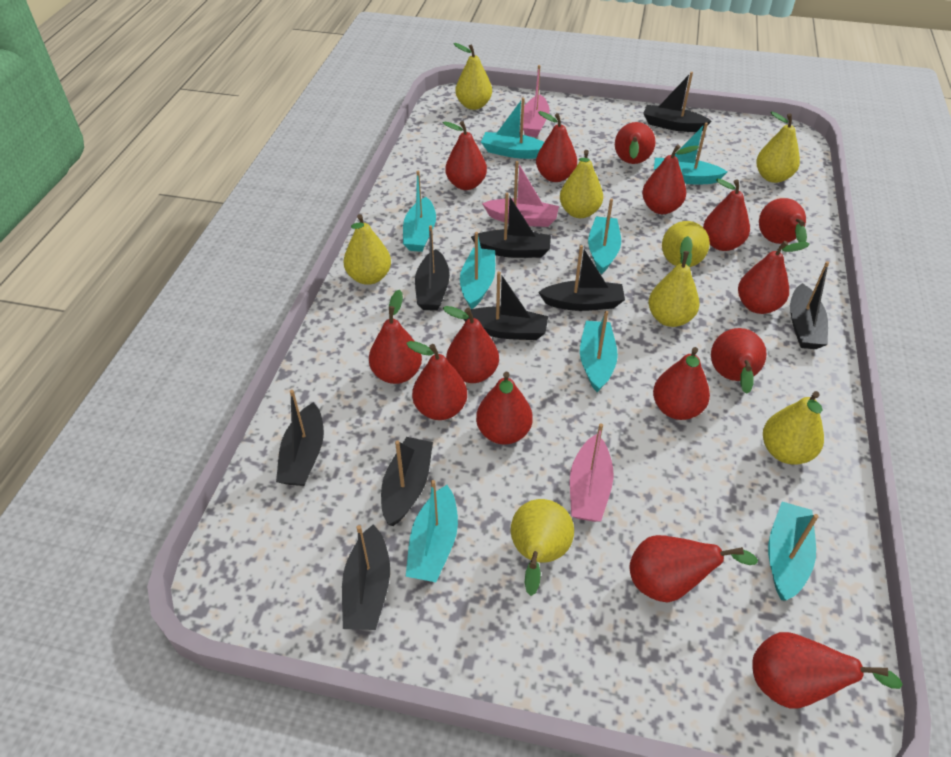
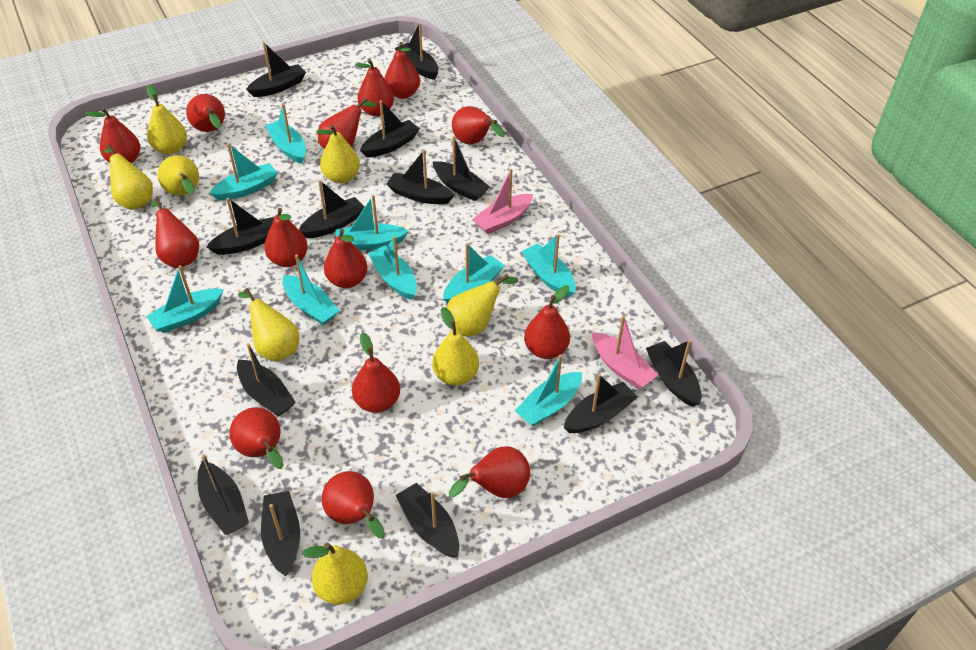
black boat: 9 -> 13
pink boat: 3 -> 2
red pear: 15 -> 14
turquoise boat: 8 -> 9

